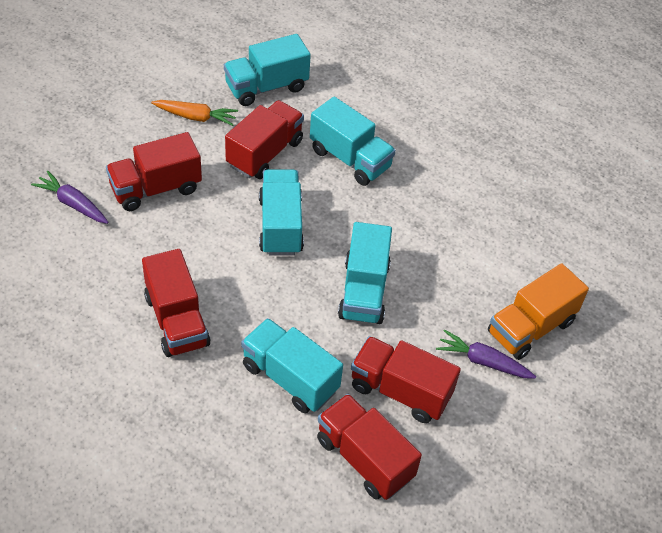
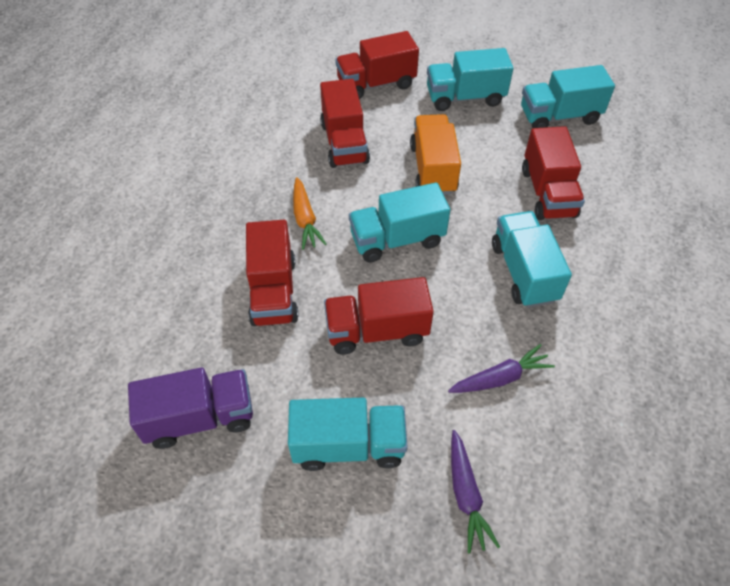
purple truck: 0 -> 1

